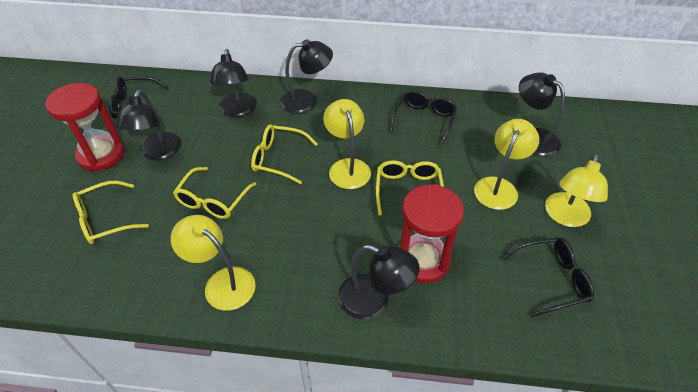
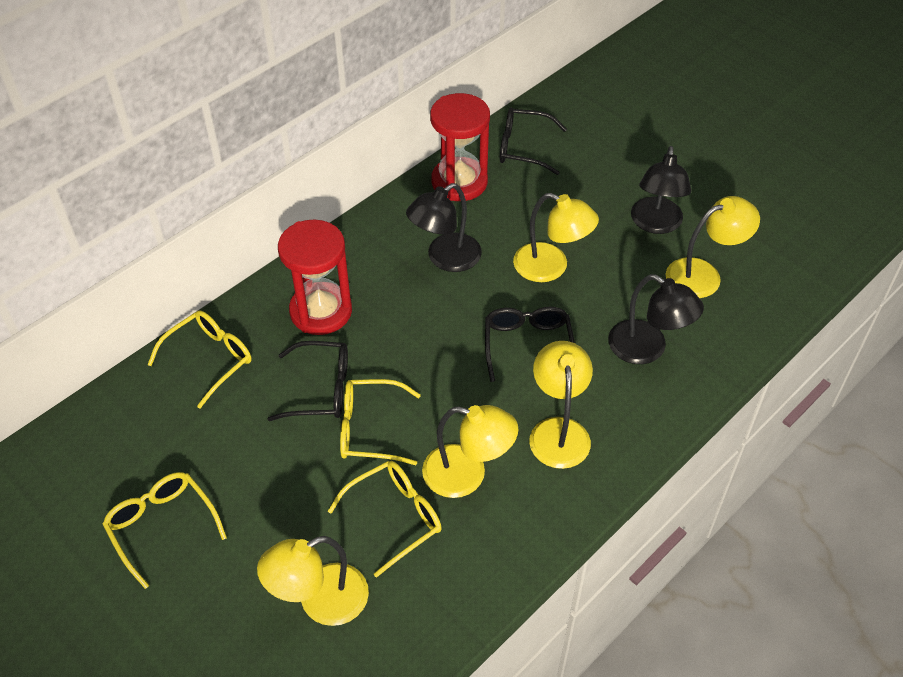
black lamp: 5 -> 3
yellow lamp: 4 -> 5

